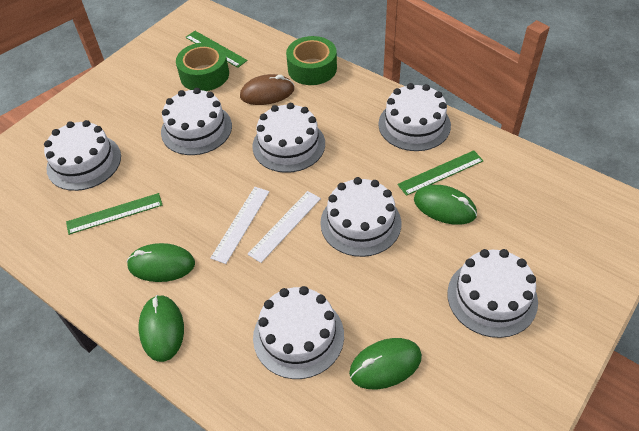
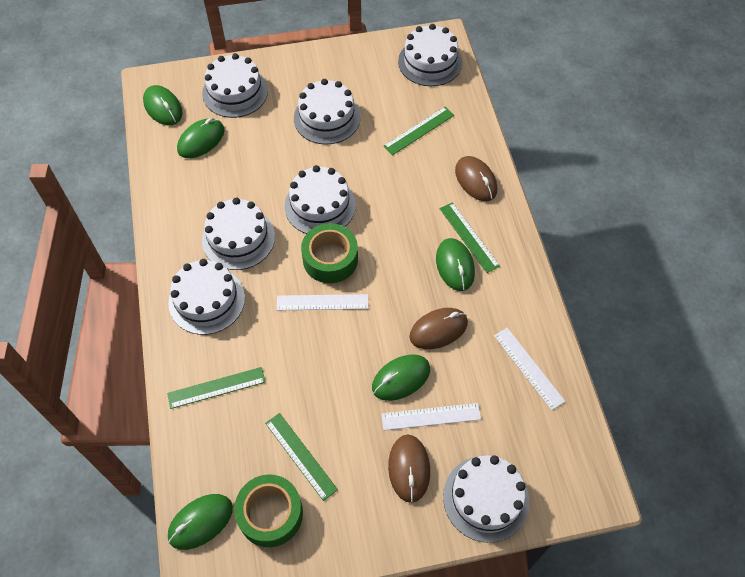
brown mouse: 1 -> 3
green mouse: 4 -> 5
green ruler: 3 -> 4
white ruler: 2 -> 3

